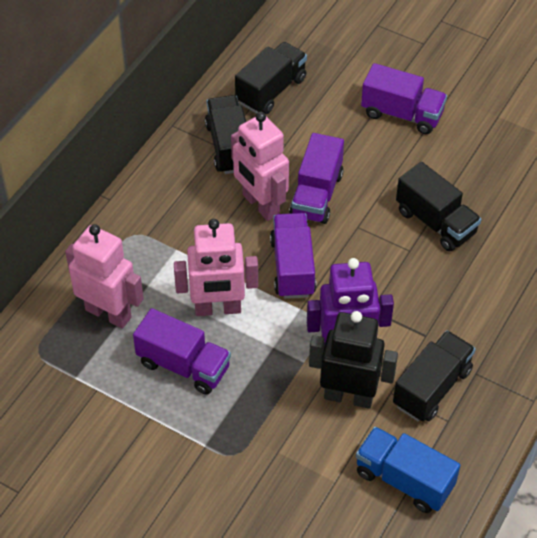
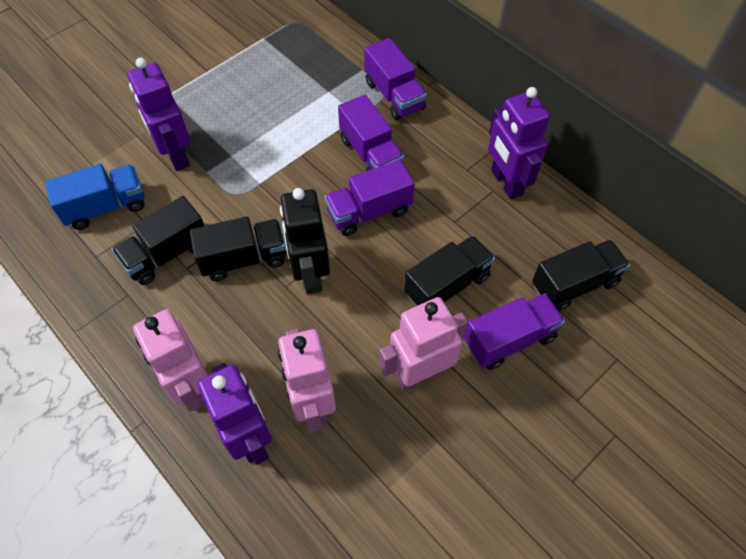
purple robot: 1 -> 3

